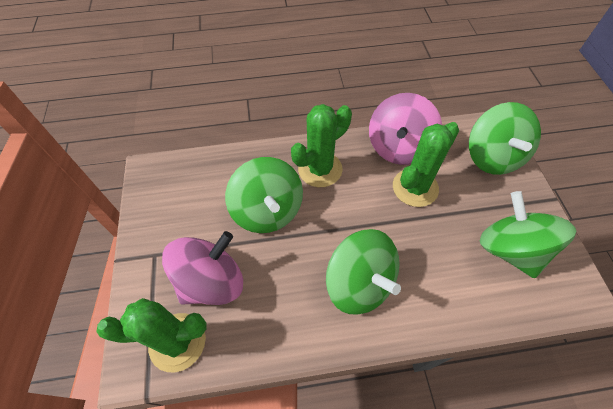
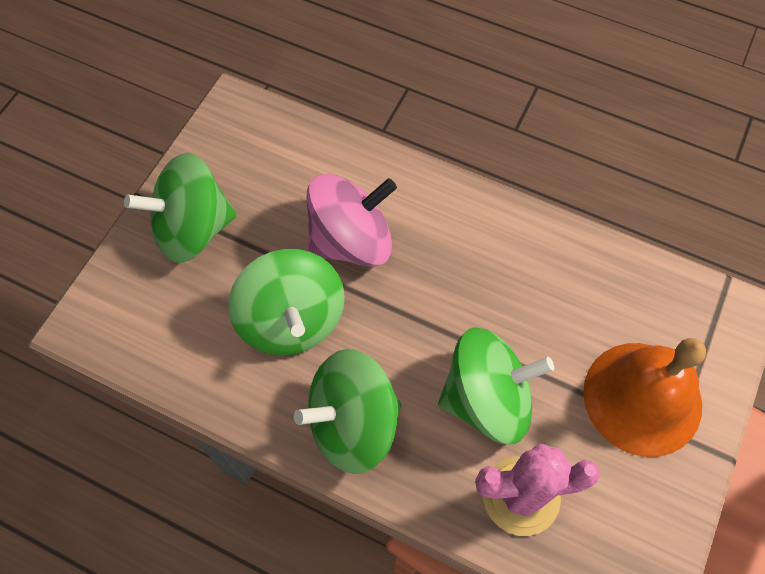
green cactus: 3 -> 0
orange bell: 0 -> 1
pink cactus: 0 -> 1
pink spinning top: 2 -> 1

